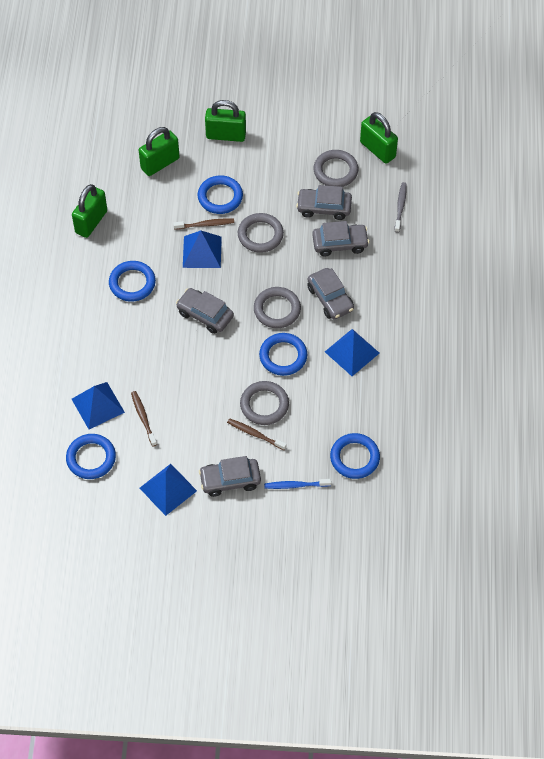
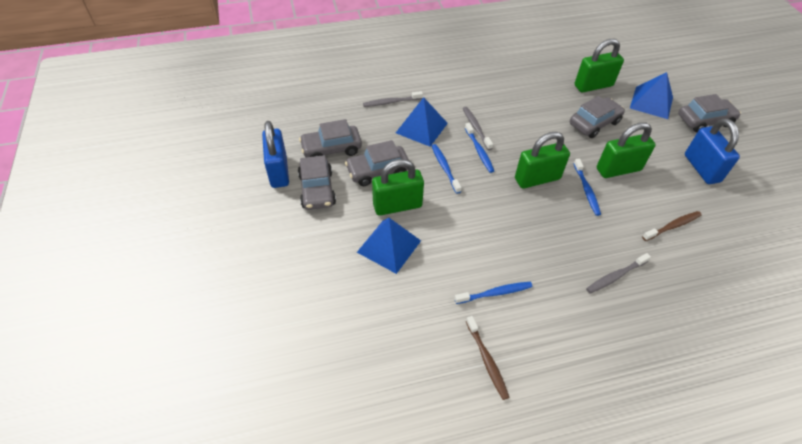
blue padlock: 0 -> 2
blue pyramid: 4 -> 3
blue ring: 5 -> 0
blue toothbrush: 1 -> 4
brown toothbrush: 3 -> 2
grey ring: 4 -> 0
grey toothbrush: 1 -> 3

